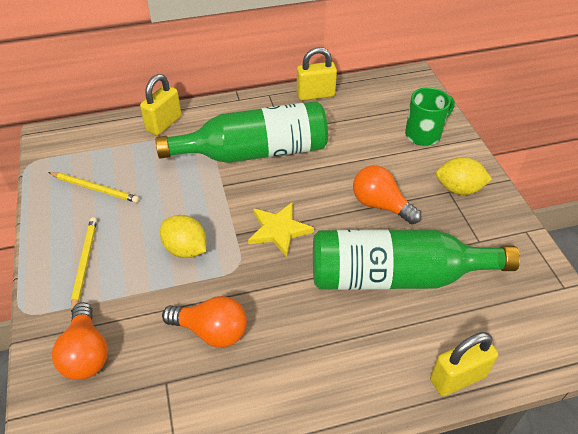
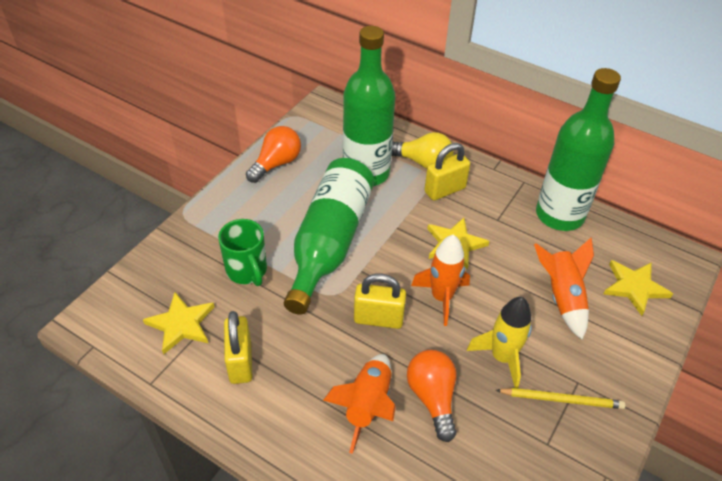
green bottle: 2 -> 3
orange light bulb: 3 -> 2
orange rocket: 0 -> 3
yellow lemon: 2 -> 0
yellow light bulb: 0 -> 1
yellow pencil: 2 -> 1
yellow rocket: 0 -> 1
yellow star: 1 -> 3

